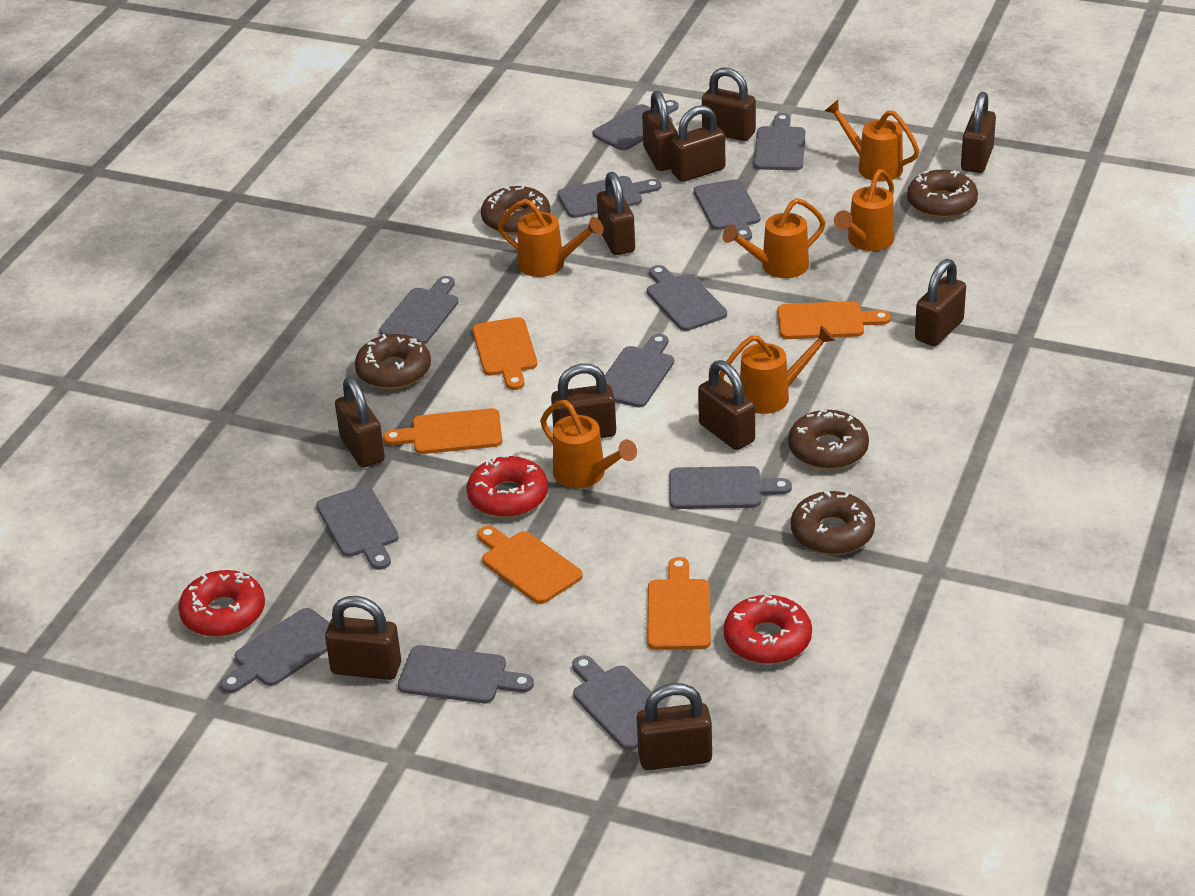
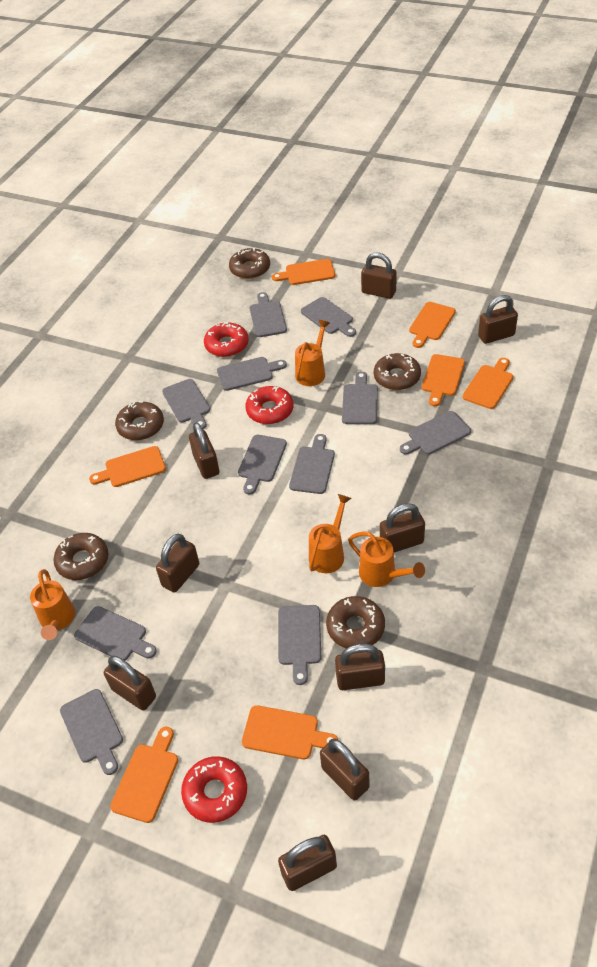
brown padlock: 11 -> 9
grey cutting board: 12 -> 11
orange cutting board: 5 -> 7
orange watering can: 6 -> 4

